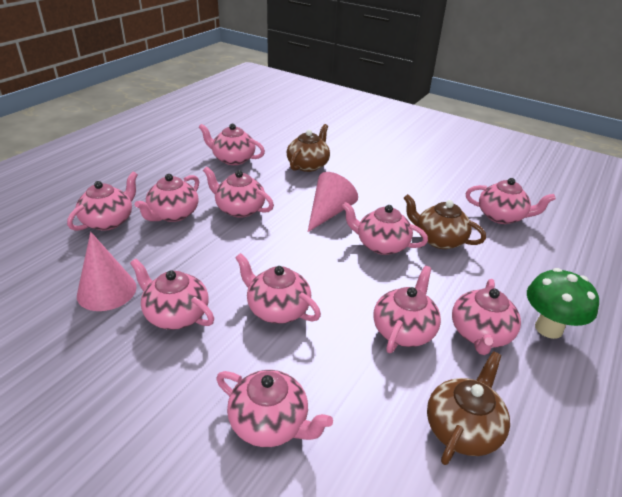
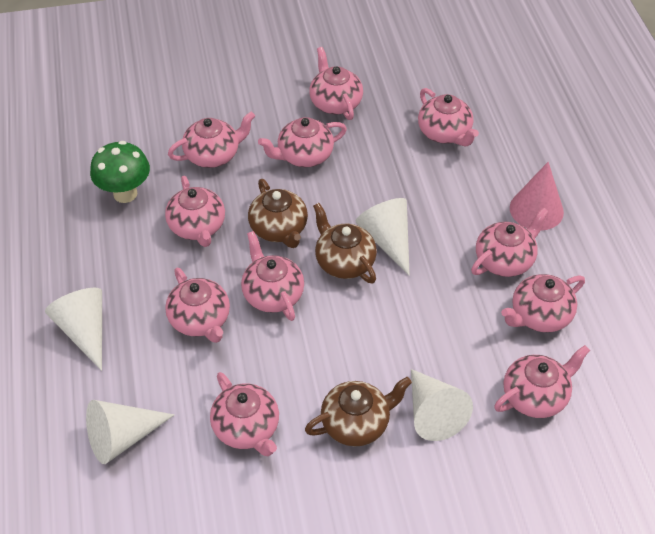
pink cone: 2 -> 1
white cone: 0 -> 4

